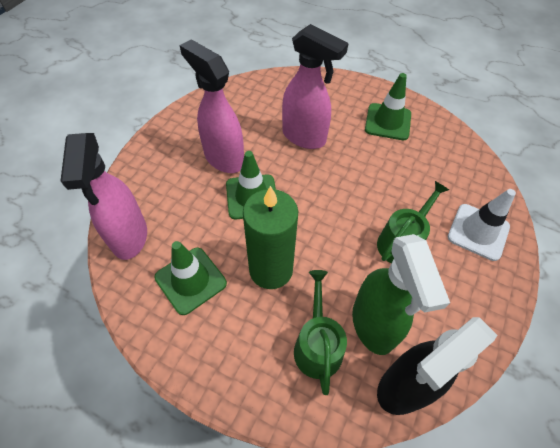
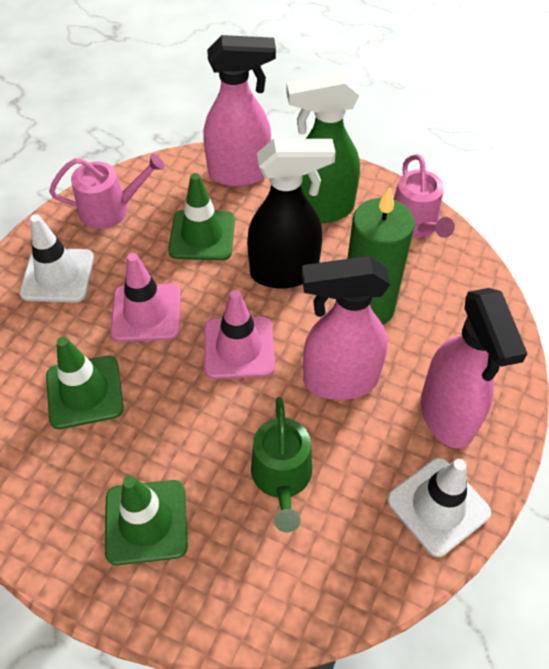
green watering can: 2 -> 1
pink traffic cone: 0 -> 2
pink watering can: 0 -> 2
white traffic cone: 1 -> 2

